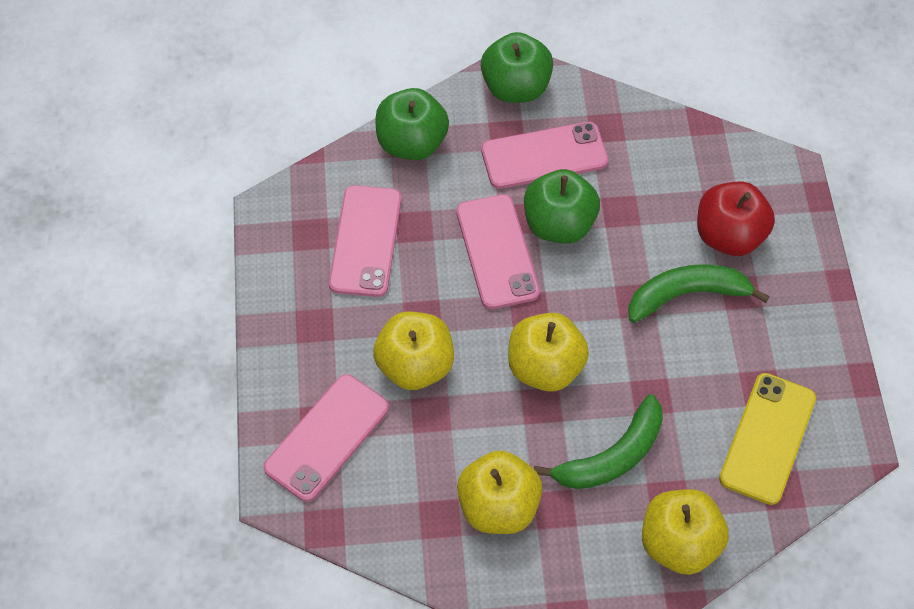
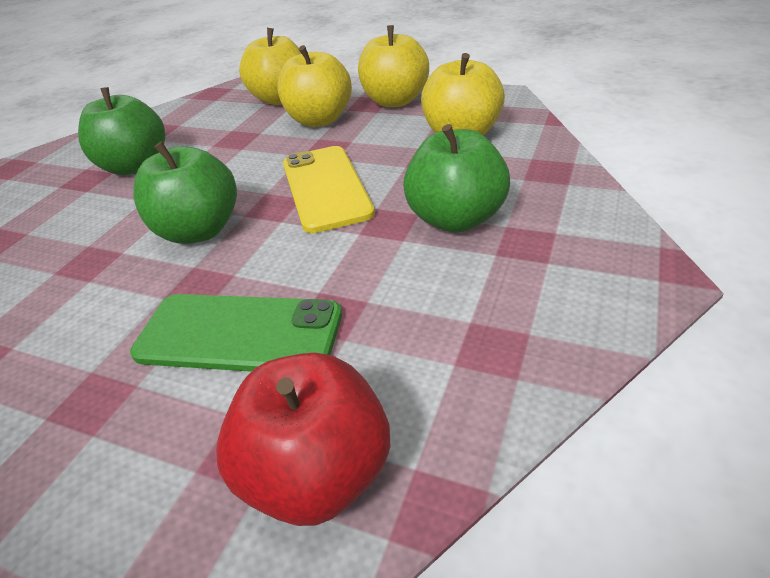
green banana: 2 -> 0
green phone: 0 -> 1
pink phone: 4 -> 0

